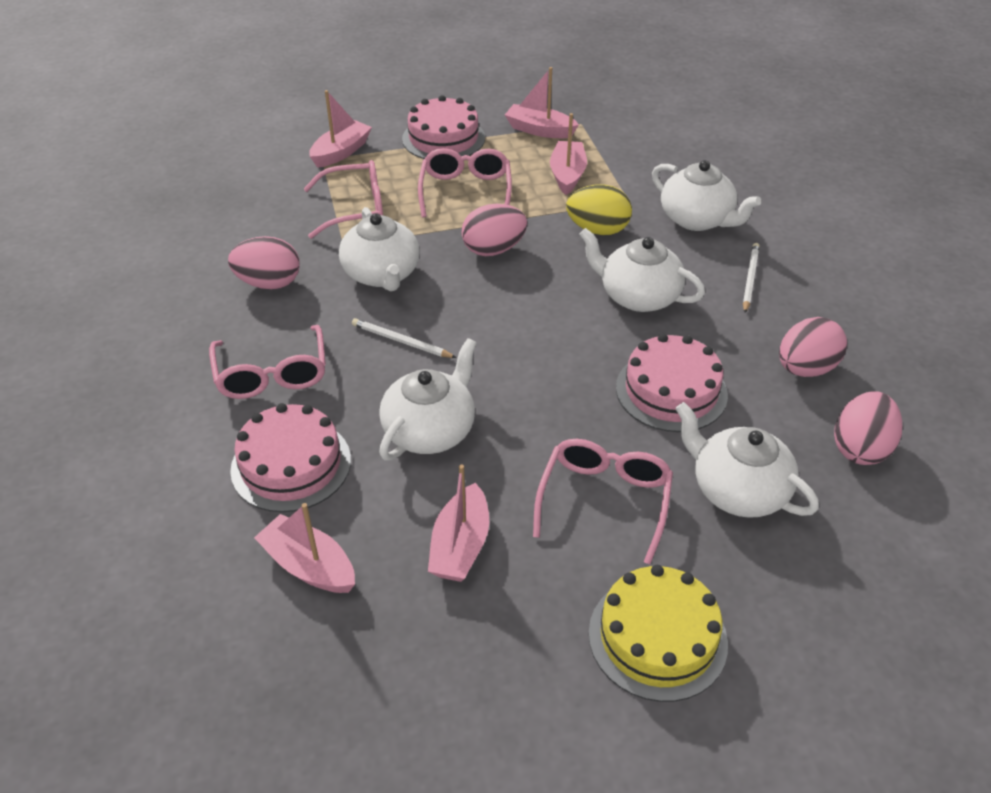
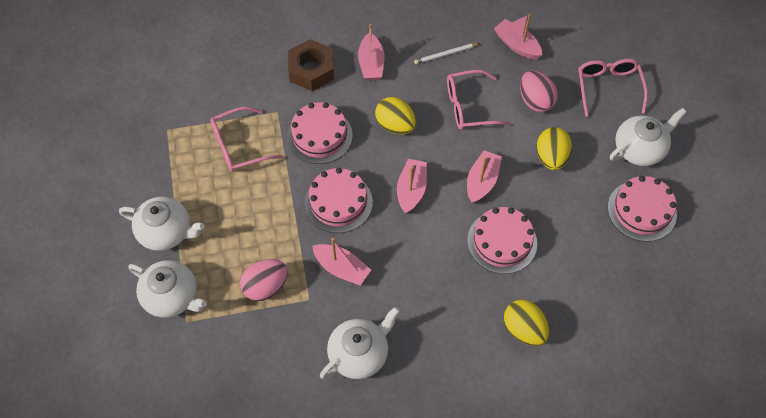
brown nut: 0 -> 1
pink cake: 3 -> 4
pink egg: 4 -> 2
pink glasses: 4 -> 3
white pencil: 2 -> 1
white teapot: 5 -> 4
yellow cake: 1 -> 0
yellow egg: 1 -> 3

